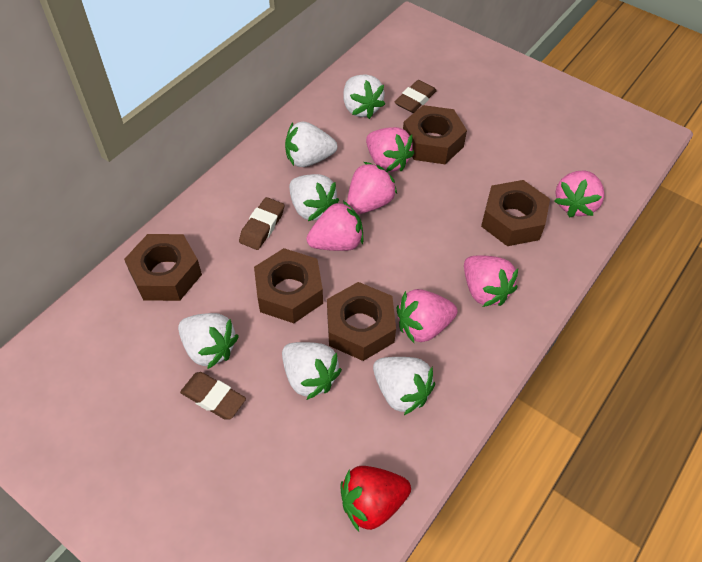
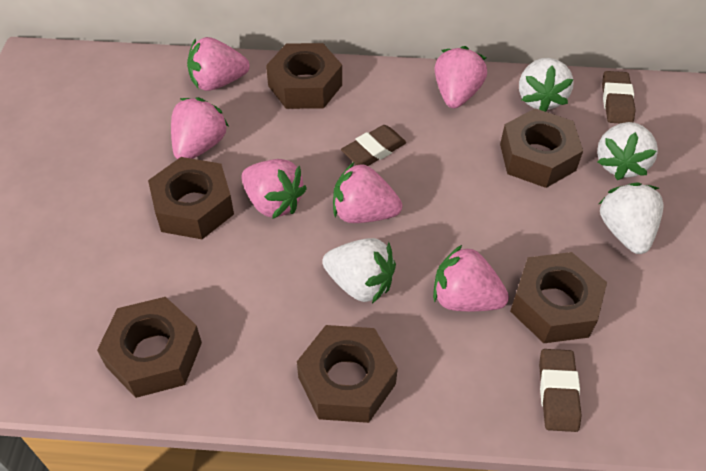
brown nut: 5 -> 6
red strawberry: 1 -> 0
white strawberry: 6 -> 4

